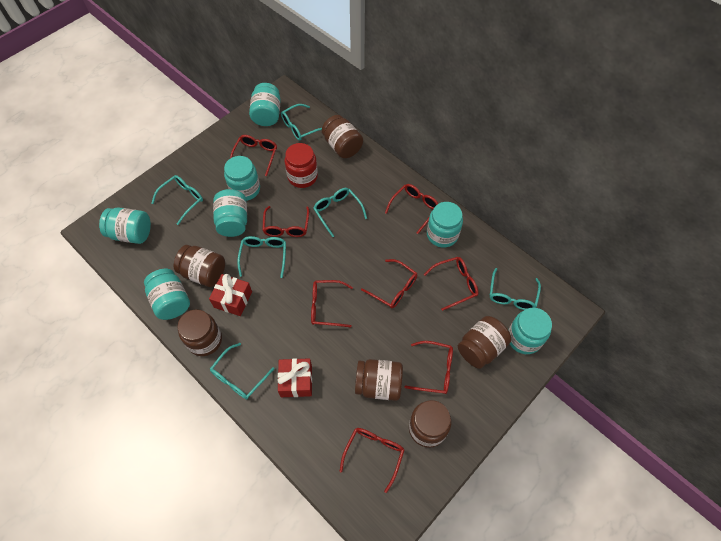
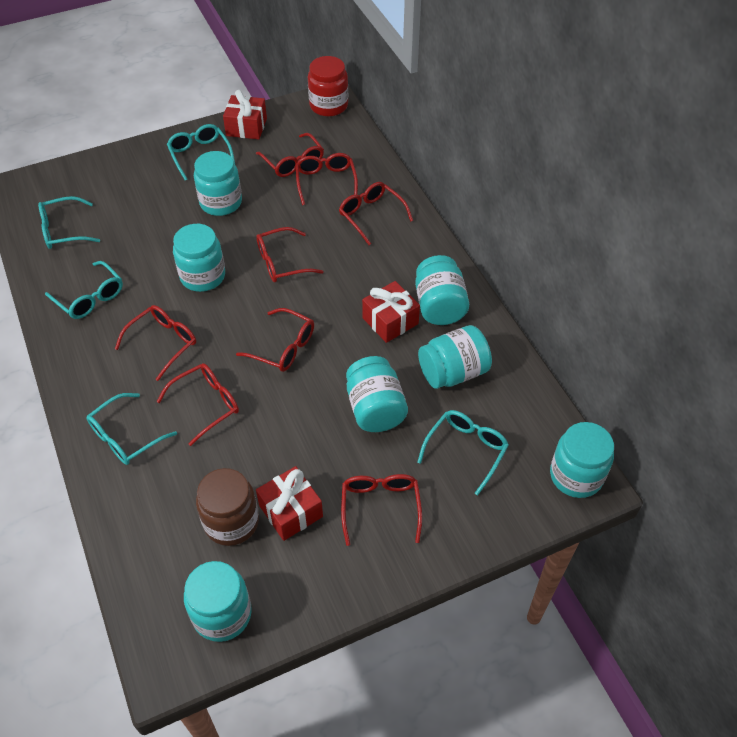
brown jar: 6 -> 1
red gift: 2 -> 3
turquoise glasses: 6 -> 5

